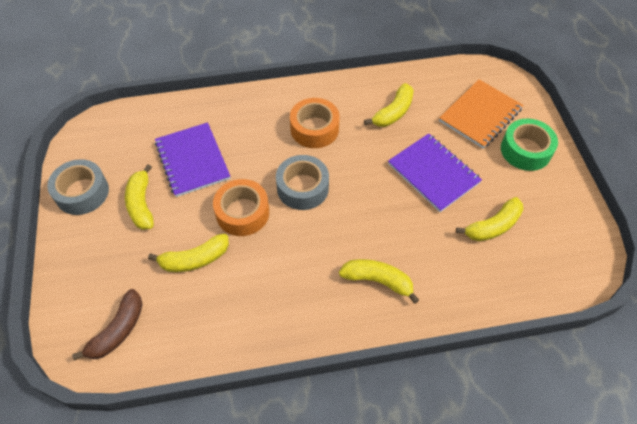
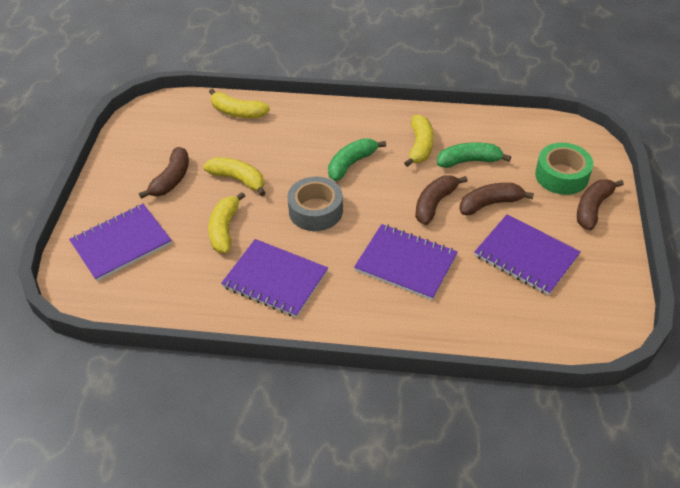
brown banana: 1 -> 4
green banana: 0 -> 2
grey tape: 2 -> 1
orange notebook: 1 -> 0
orange tape: 2 -> 0
purple notebook: 2 -> 4
yellow banana: 5 -> 4

